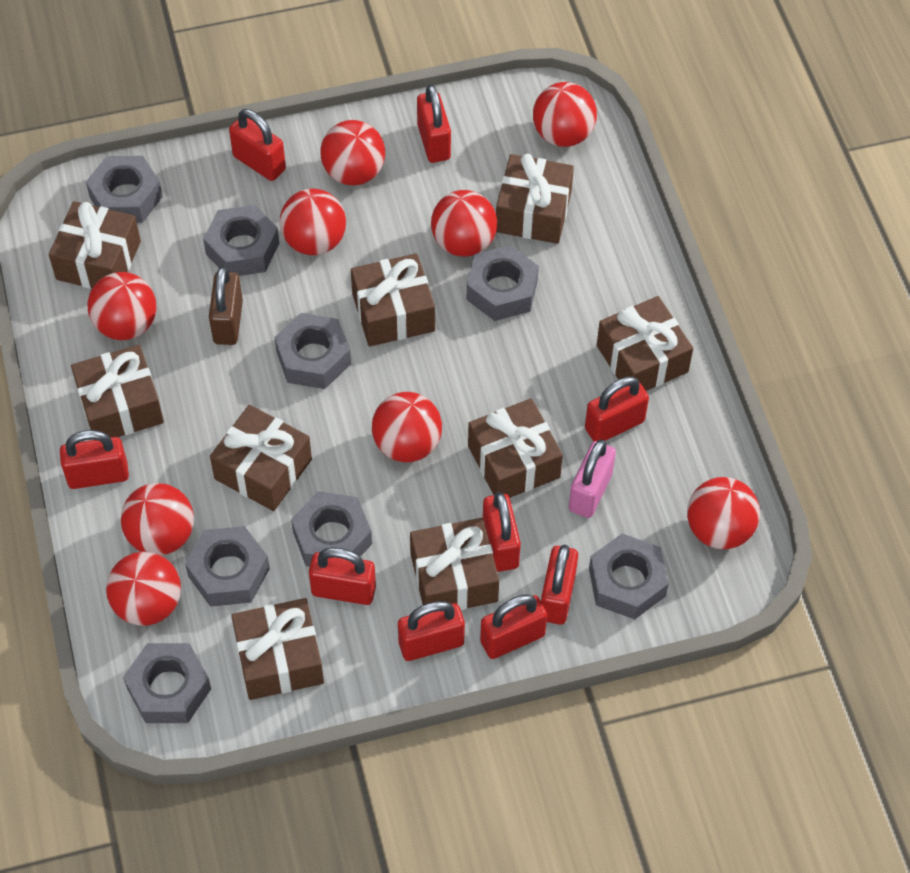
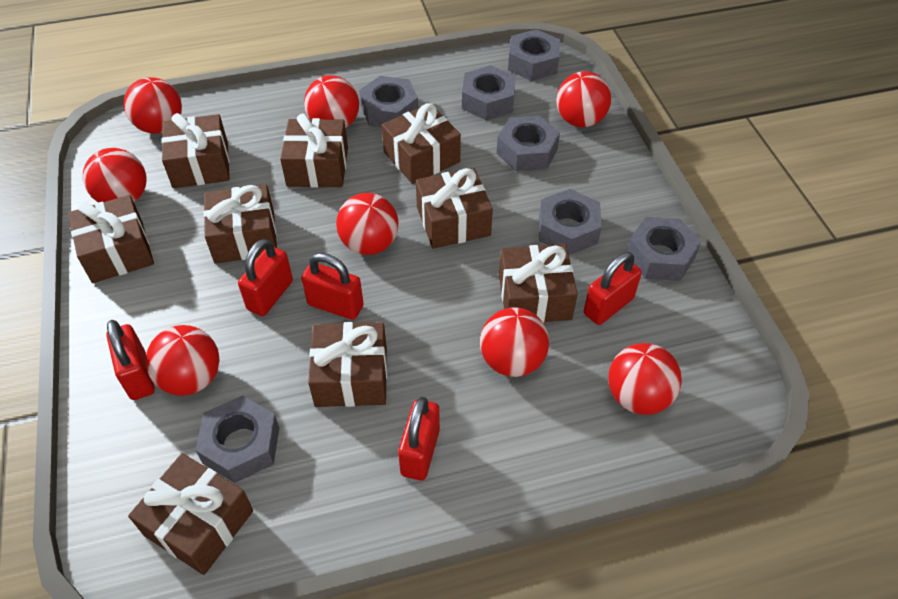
brown padlock: 1 -> 0
grey nut: 8 -> 7
pink padlock: 1 -> 0
red ball: 9 -> 8
red padlock: 9 -> 5

